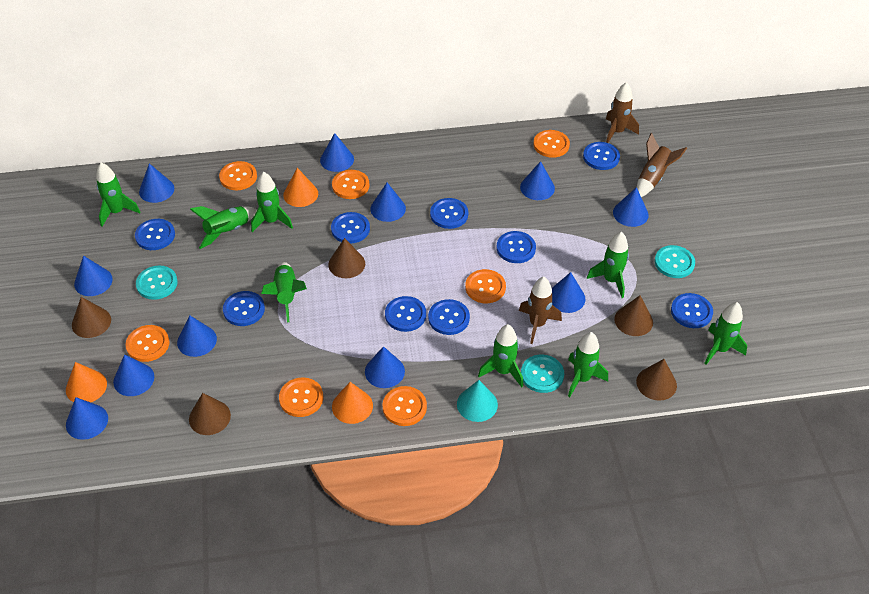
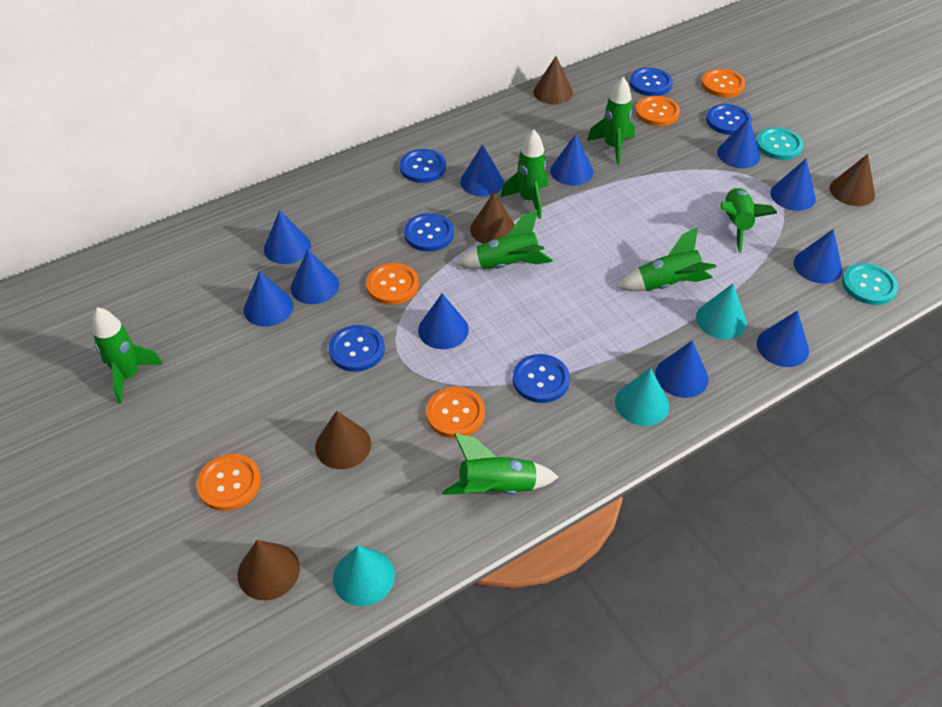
blue button: 9 -> 6
brown rocket: 3 -> 0
green rocket: 8 -> 7
orange button: 7 -> 5
orange cone: 3 -> 0
turquoise button: 3 -> 2
turquoise cone: 1 -> 3

